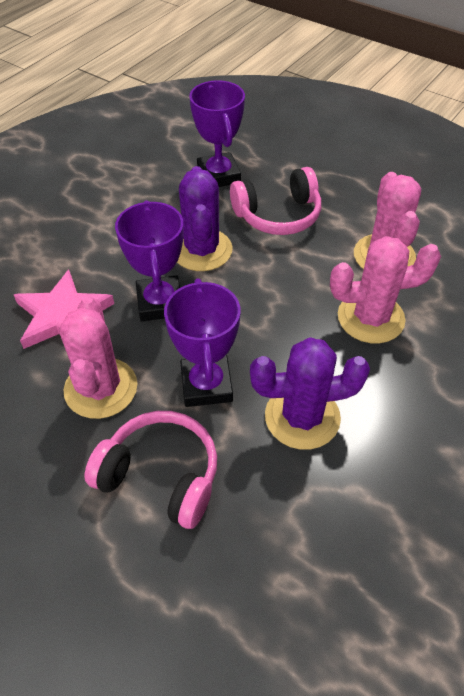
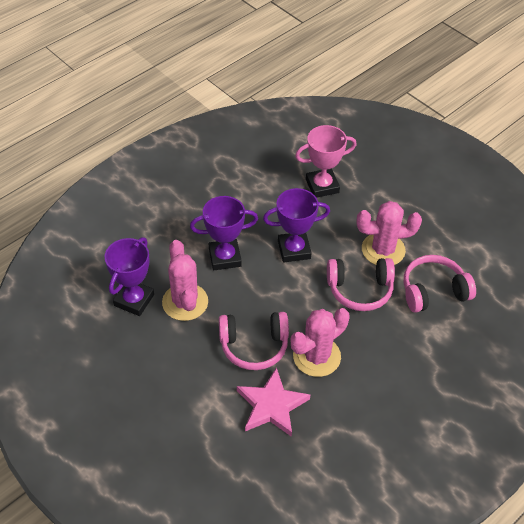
pink headphones: 2 -> 3
pink trophy: 0 -> 1
purple cactus: 2 -> 0

